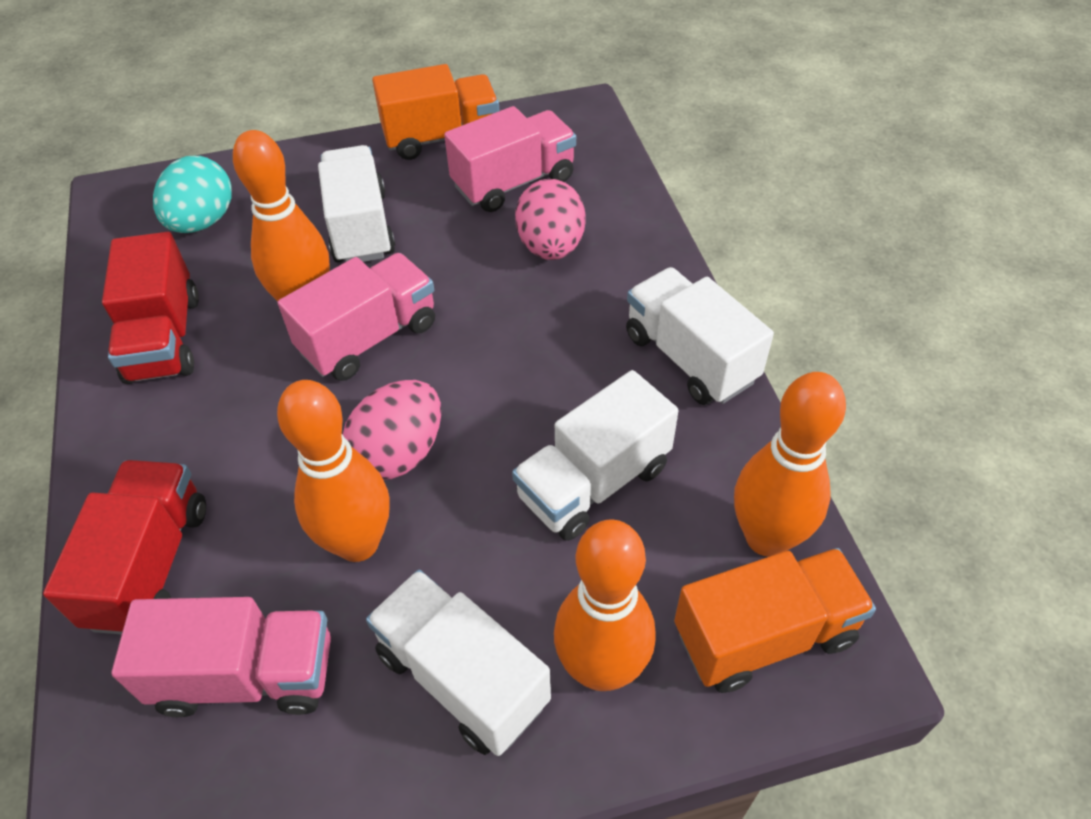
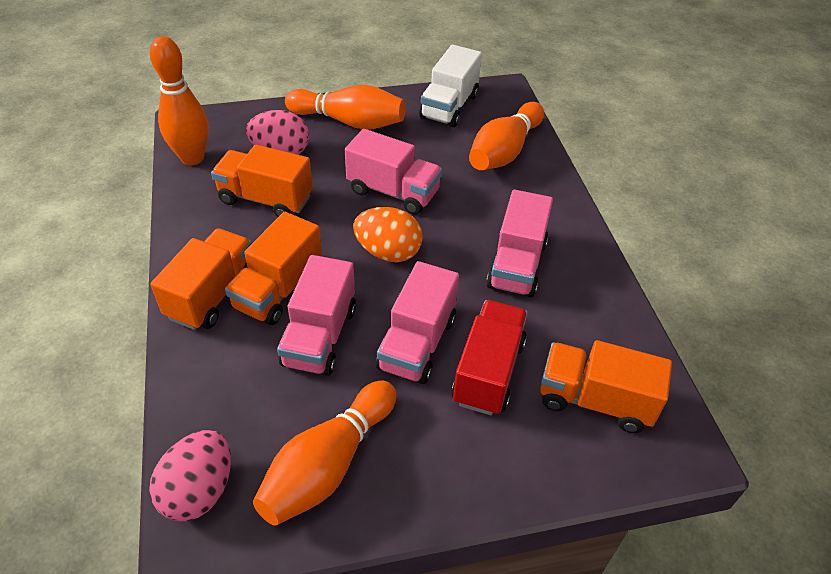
orange egg: 0 -> 1
orange truck: 2 -> 4
pink truck: 3 -> 4
red truck: 2 -> 1
turquoise egg: 1 -> 0
white truck: 4 -> 1

